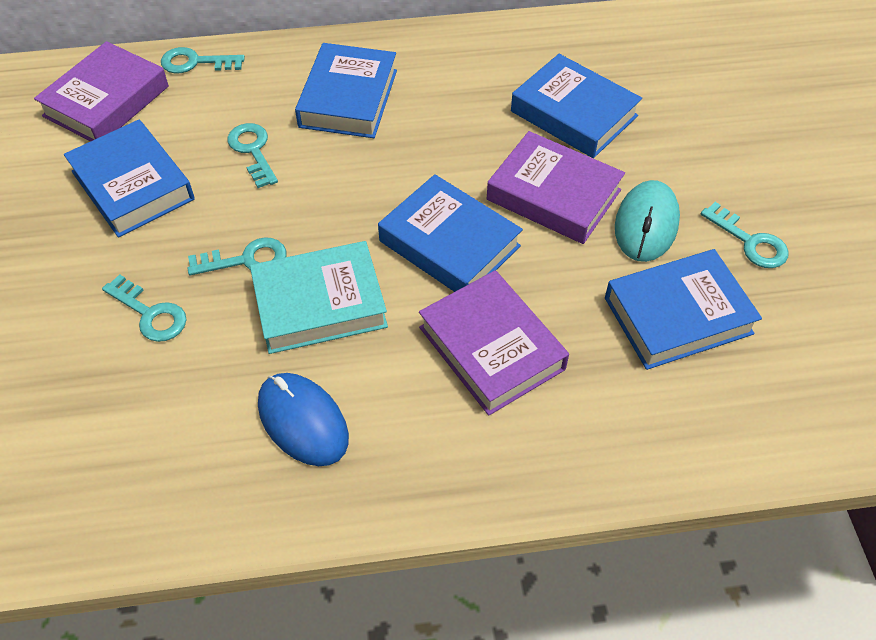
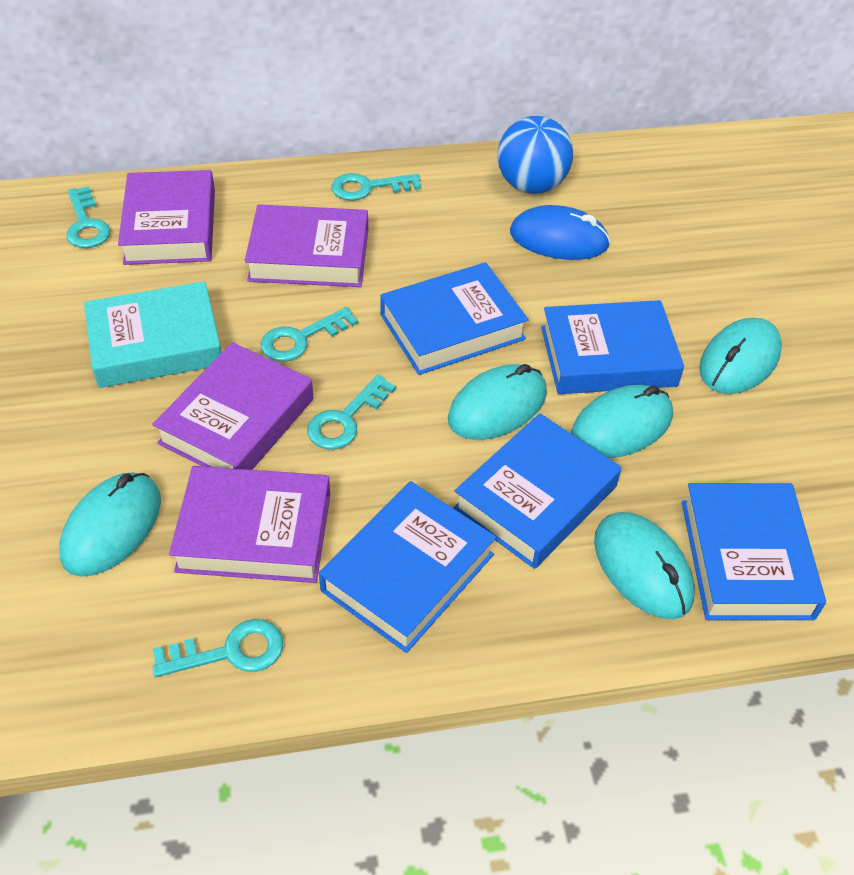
blue ball: 0 -> 1
purple book: 3 -> 4
turquoise mouse: 1 -> 5

